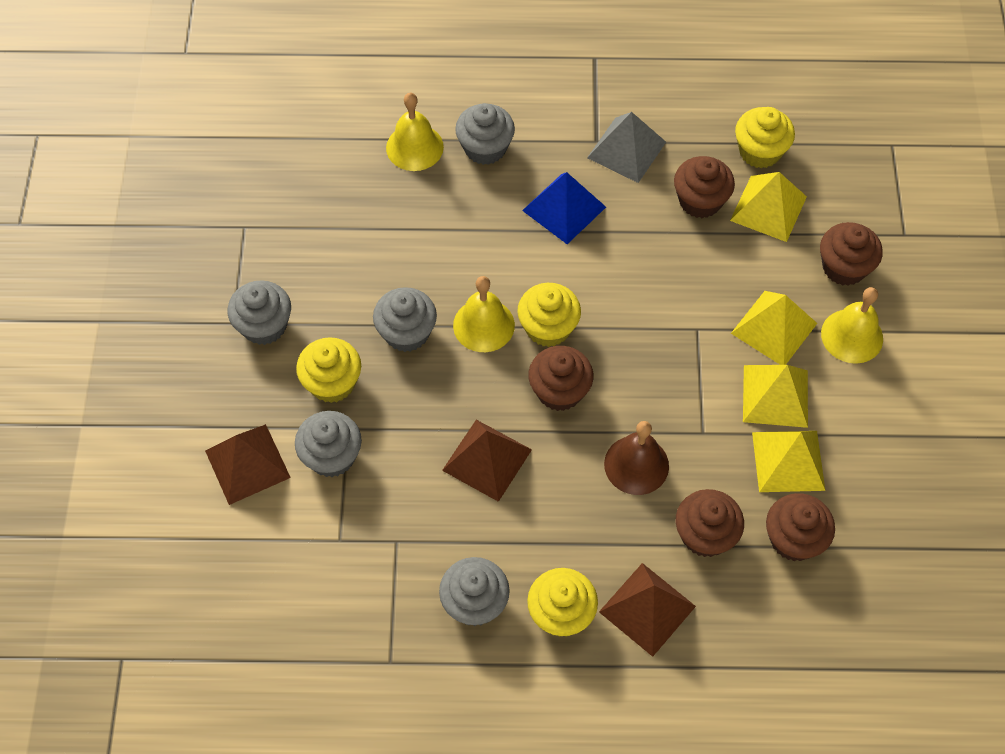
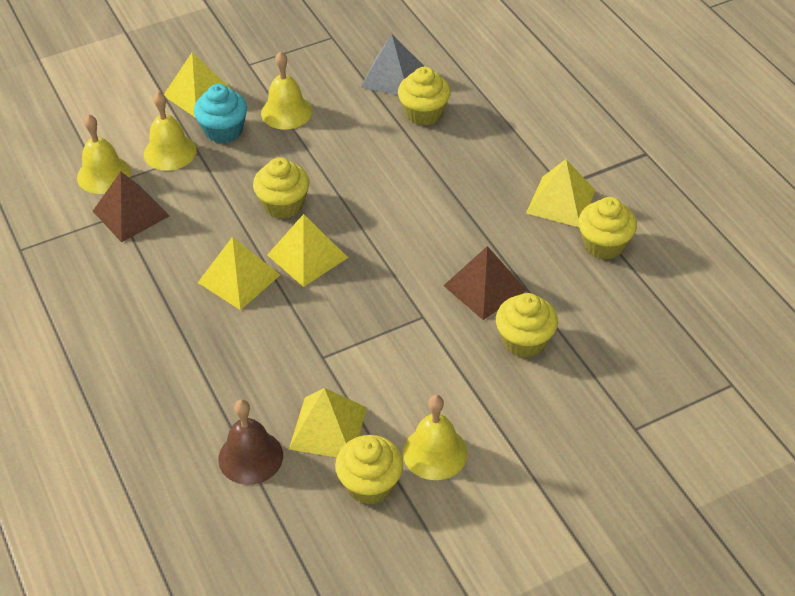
blue pyramid: 1 -> 0
brown cupcake: 5 -> 0
brown pyramid: 3 -> 2
grey cupcake: 5 -> 0
turquoise cupcake: 0 -> 1
yellow bell: 3 -> 4
yellow cupcake: 4 -> 5
yellow pyramid: 4 -> 5

